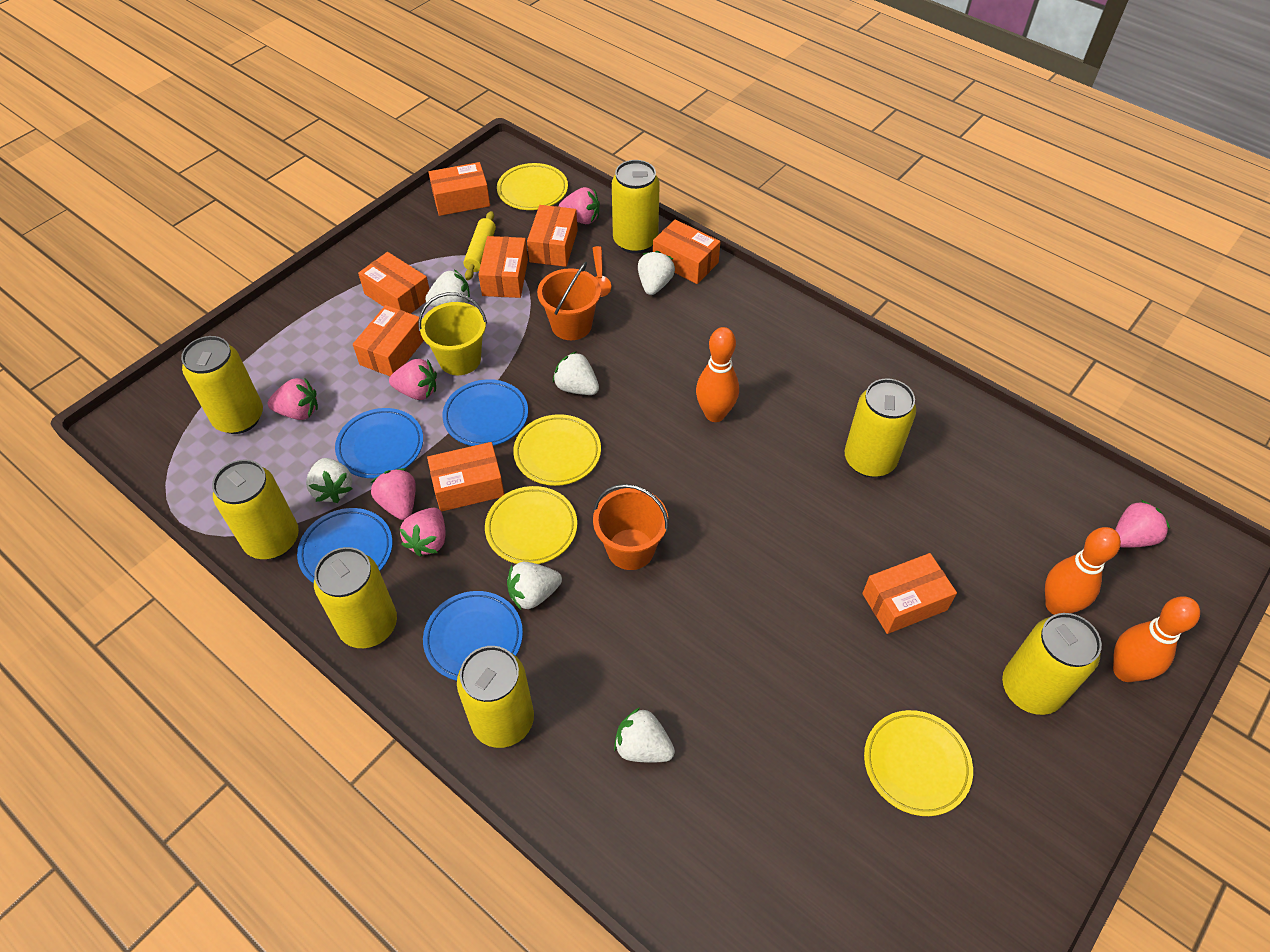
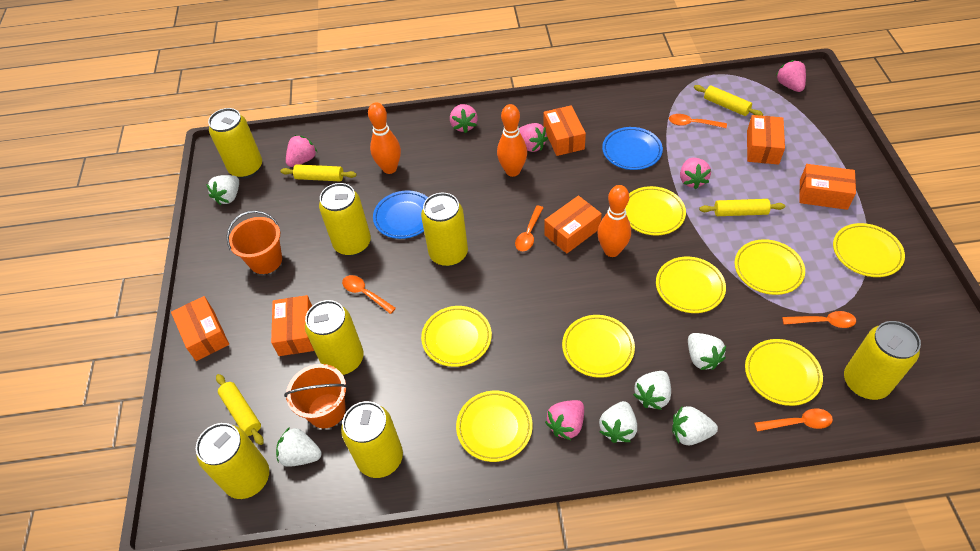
blue plate: 4 -> 2
orange box: 8 -> 6
orange spoon: 1 -> 5
yellow bucket: 1 -> 0
yellow plate: 4 -> 8
yellow rolling pin: 1 -> 4

